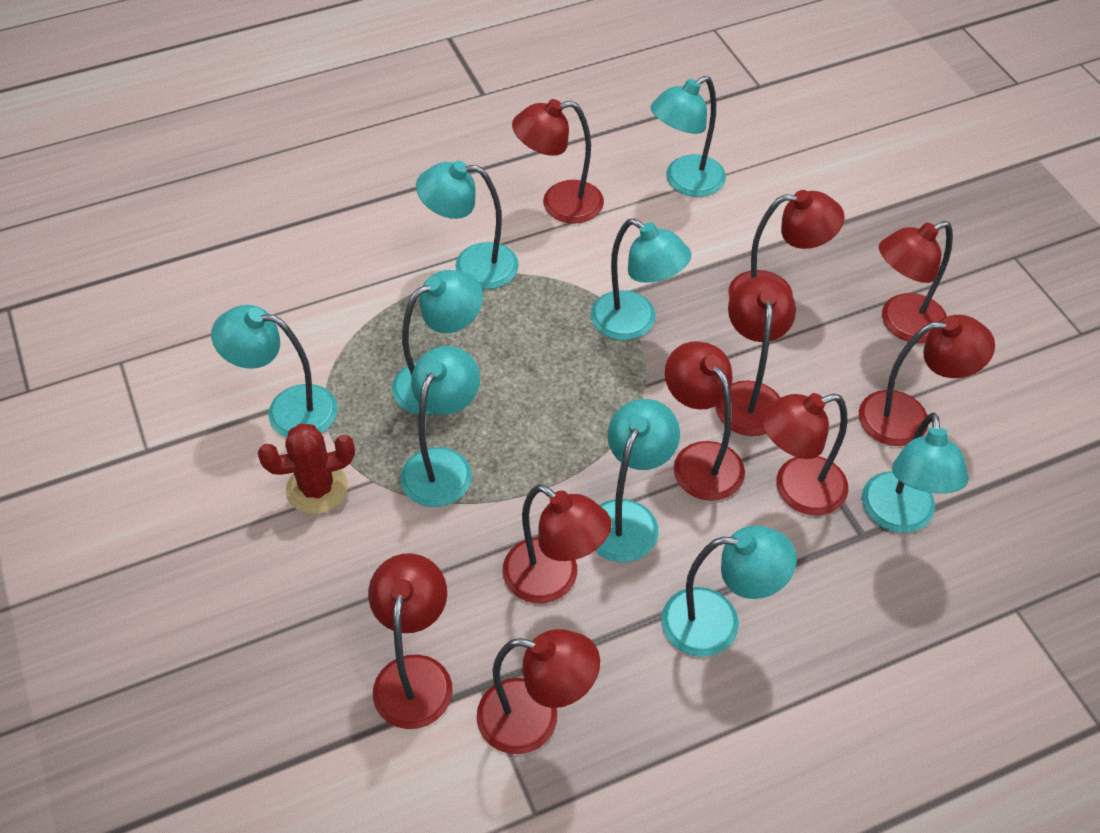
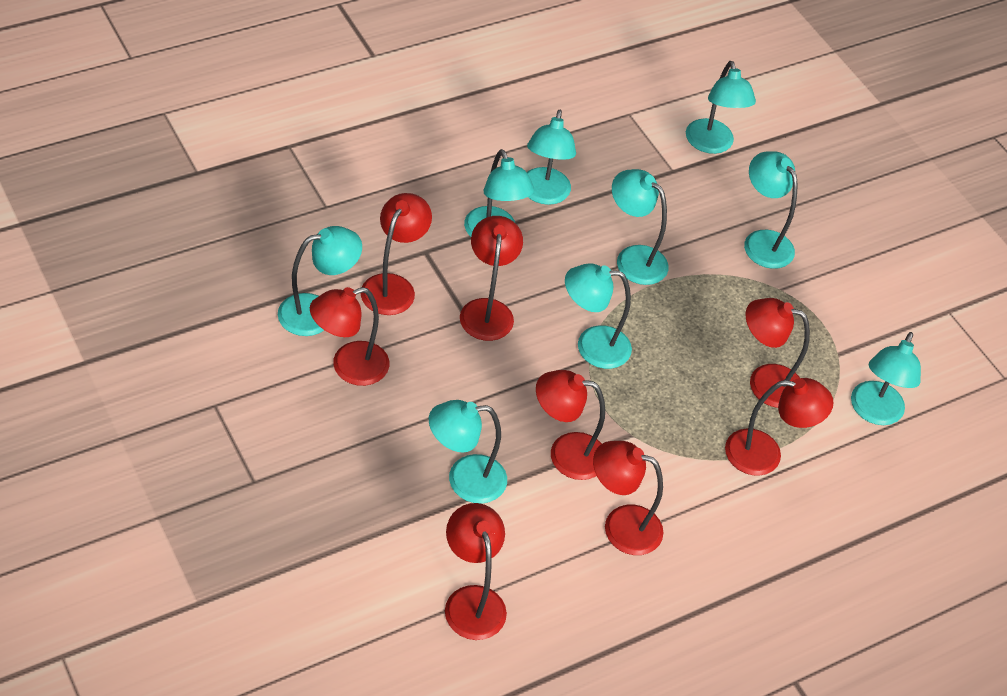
red cactus: 1 -> 0
red lamp: 10 -> 8

